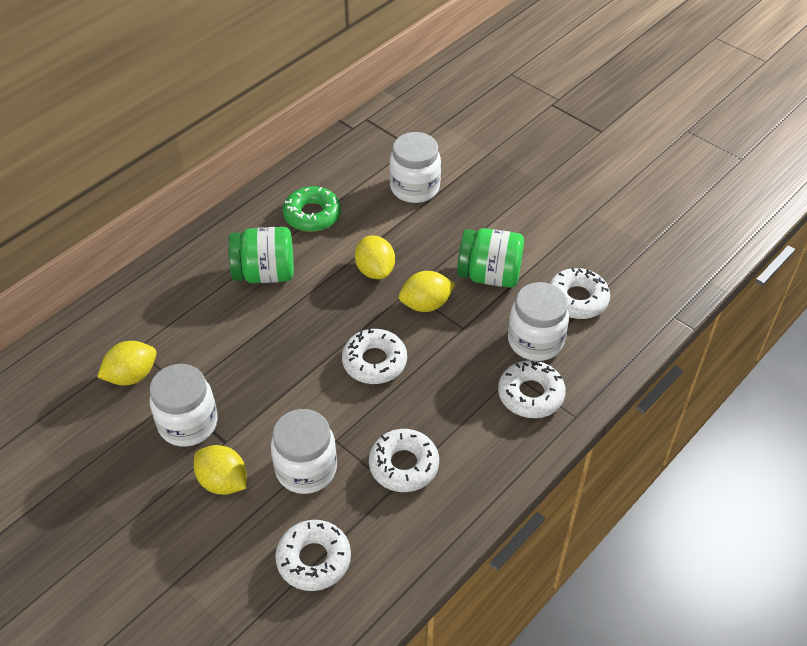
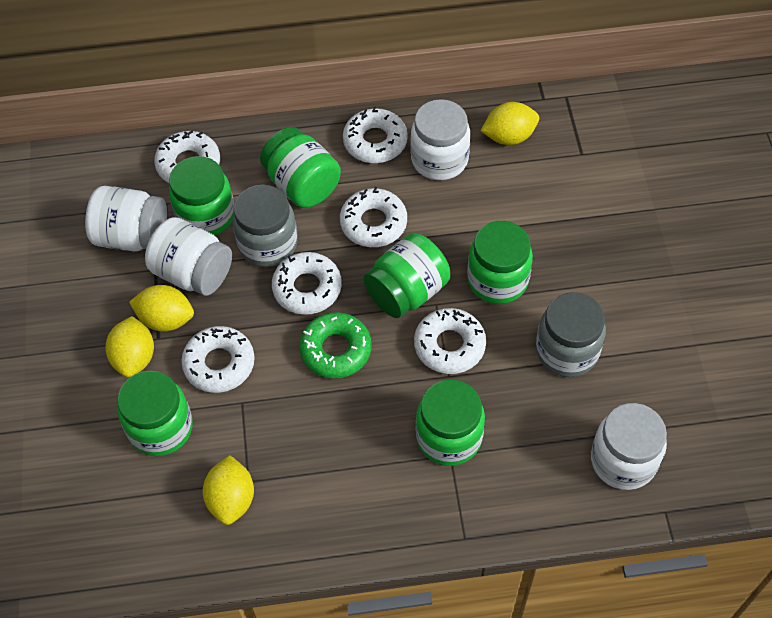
green jar: 2 -> 6
grey jar: 0 -> 2
white donut: 5 -> 6

